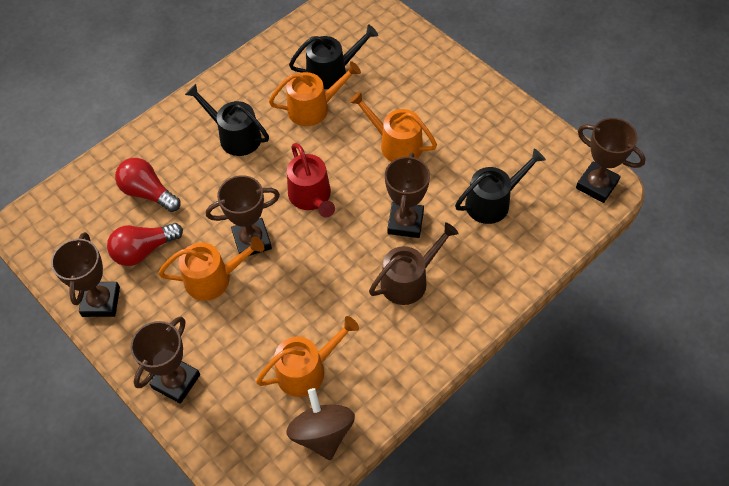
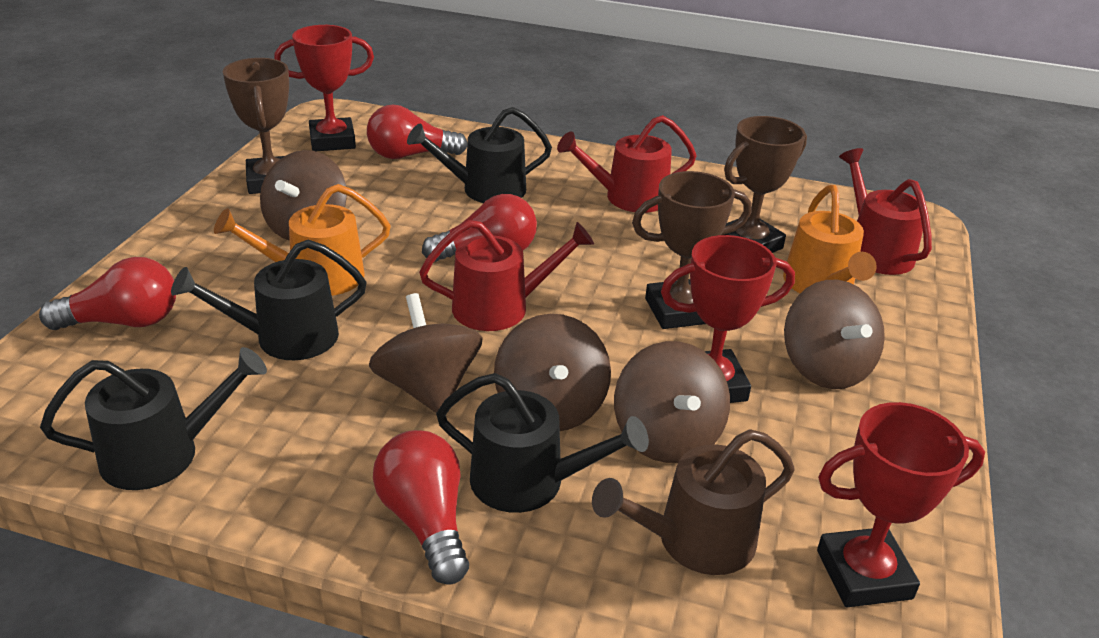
black watering can: 3 -> 4
brown spinning top: 1 -> 5
brown trophy: 5 -> 3
orange watering can: 4 -> 2
red light bulb: 2 -> 4
red trophy: 0 -> 3
red watering can: 1 -> 3

